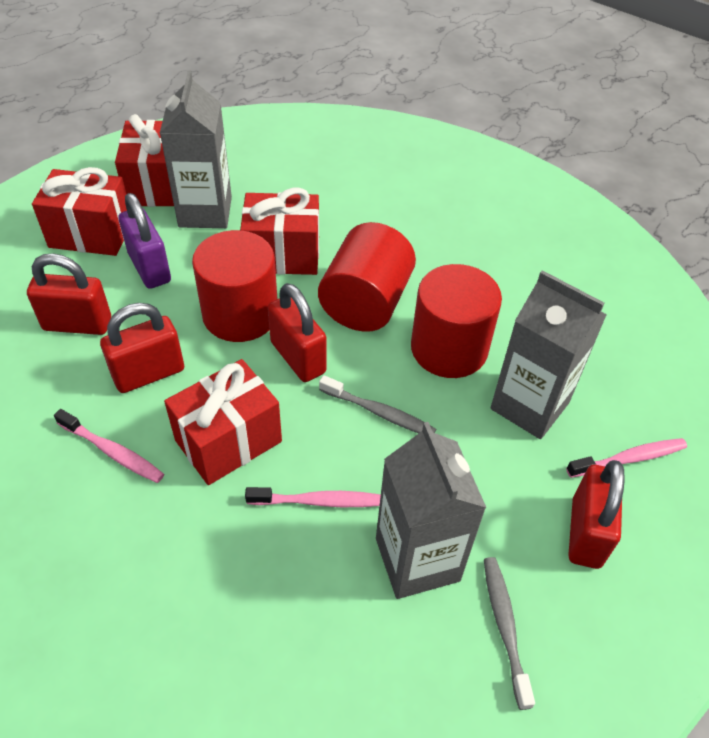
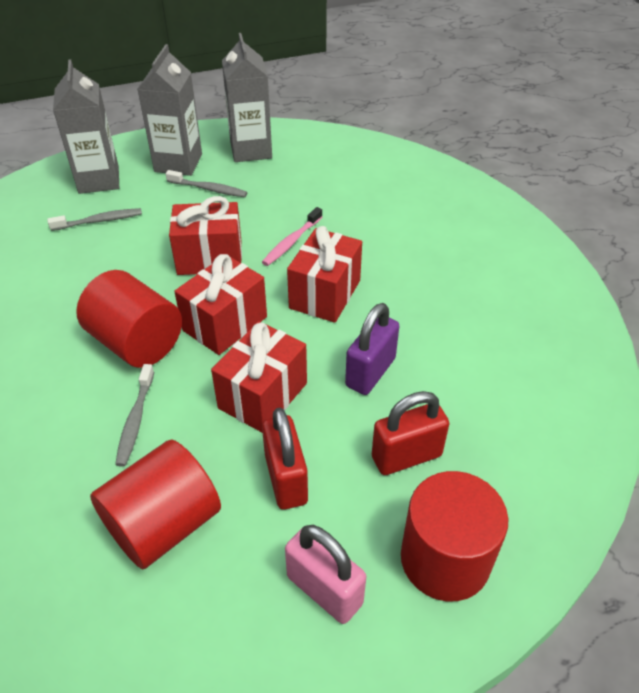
grey toothbrush: 2 -> 3
pink padlock: 0 -> 1
pink toothbrush: 3 -> 1
red padlock: 4 -> 2

